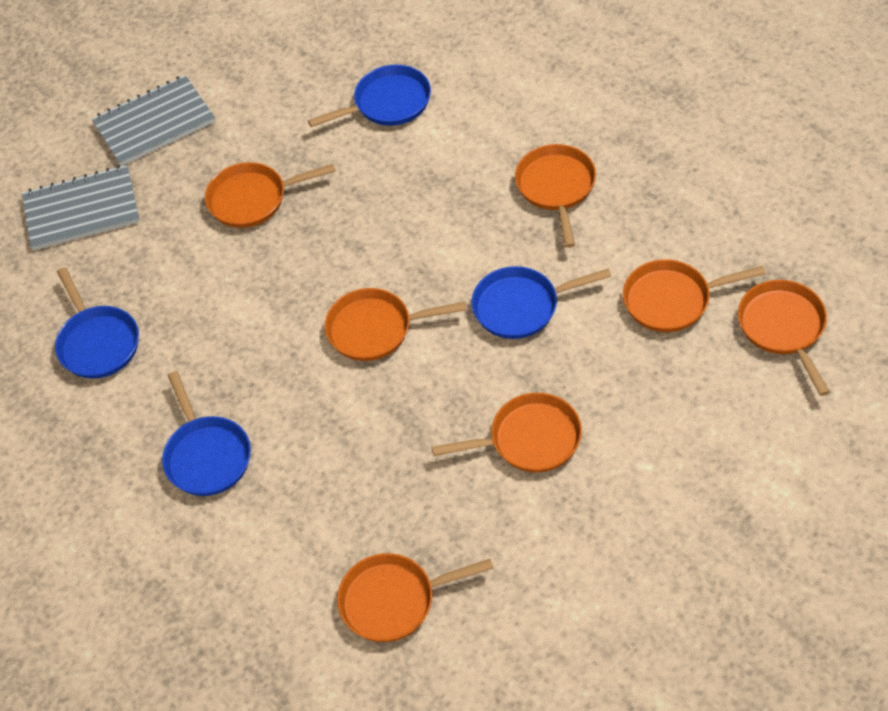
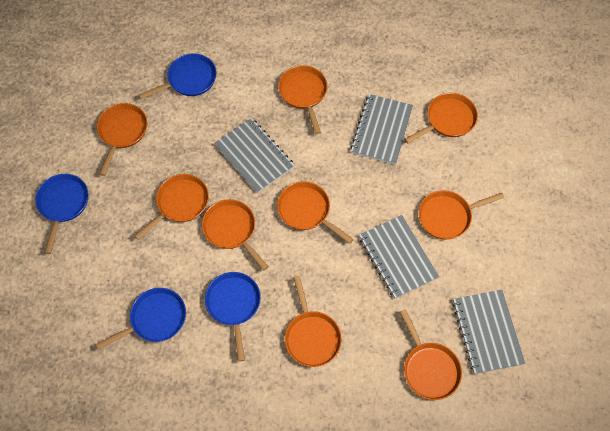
grey notebook: 2 -> 4
orange pan: 7 -> 9

